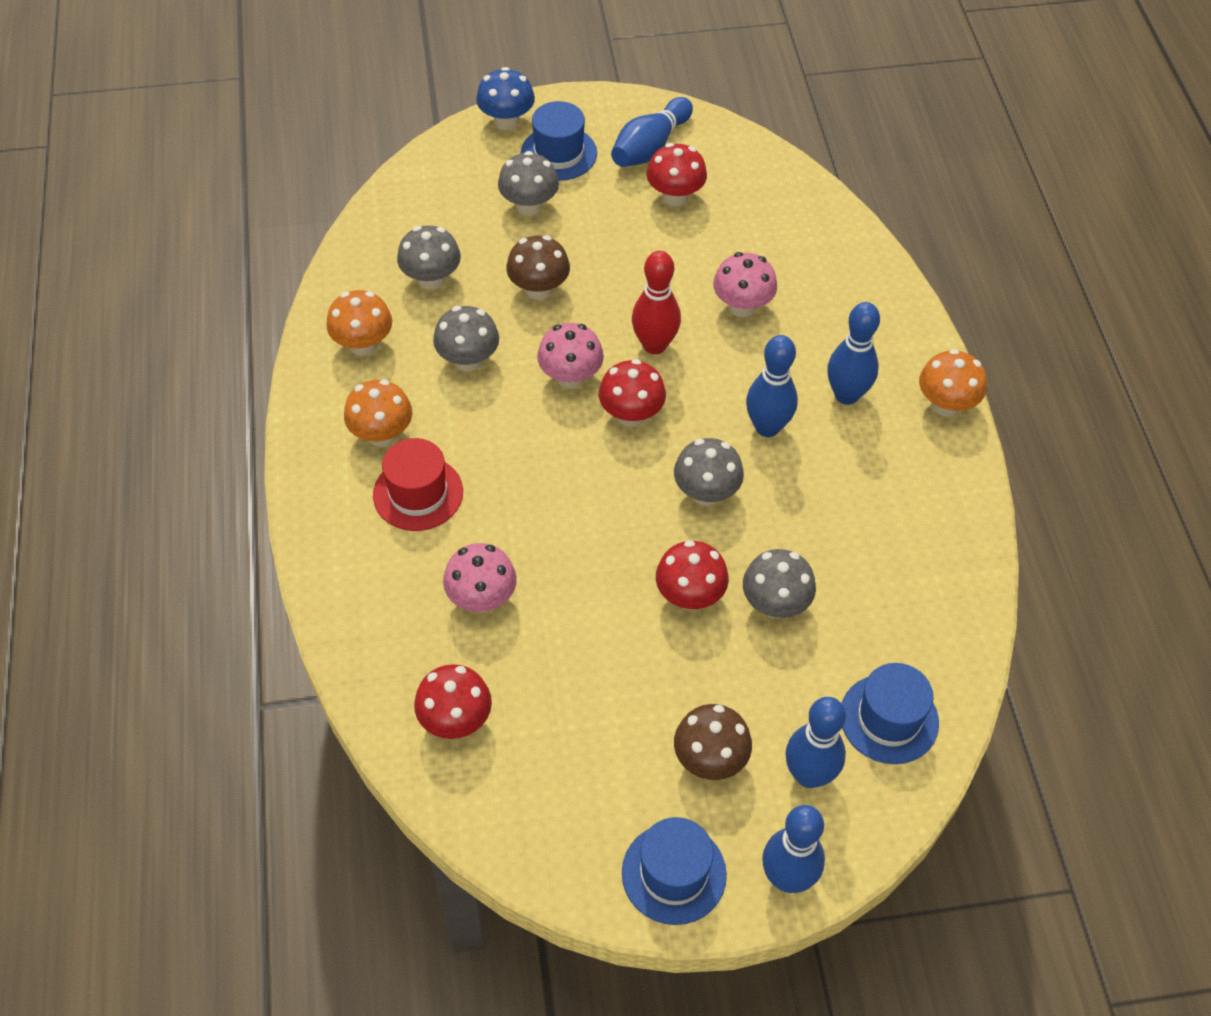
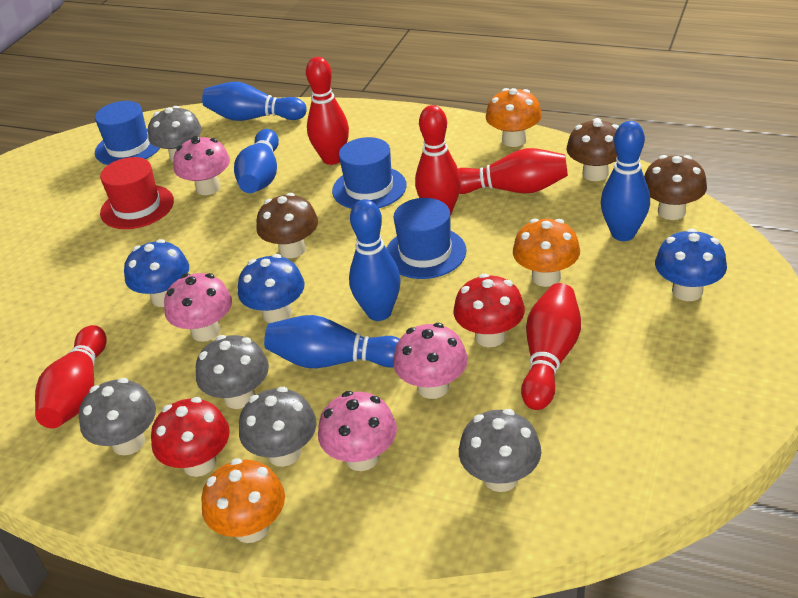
blue mushroom: 1 -> 3
brown mushroom: 2 -> 3
pink mushroom: 3 -> 4
red bowling pin: 1 -> 5
red mushroom: 4 -> 2

